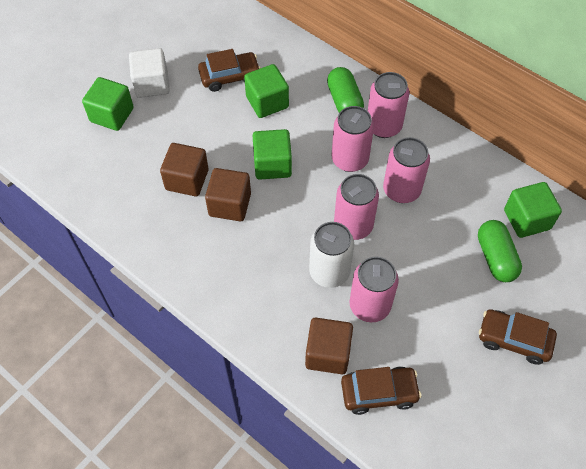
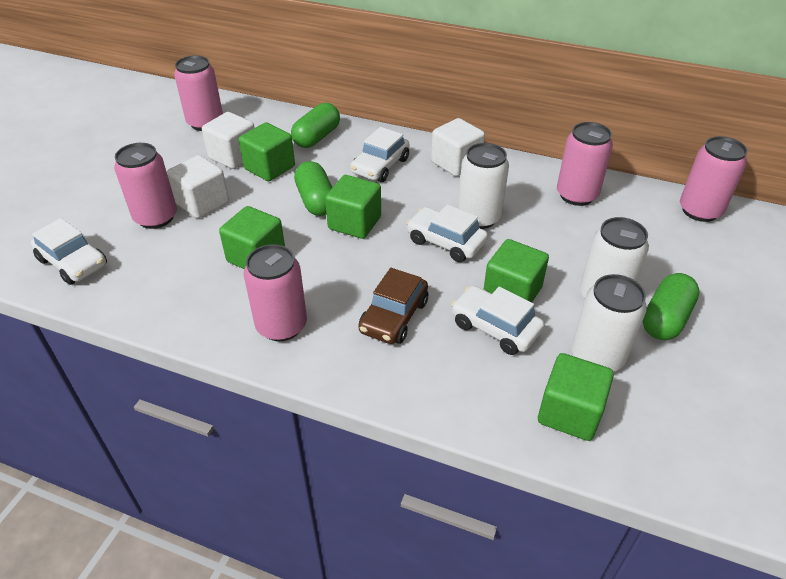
brown car: 3 -> 1
brown cube: 3 -> 0
green capsule: 2 -> 3
green cube: 4 -> 5
white can: 1 -> 3
white car: 0 -> 4
white cube: 1 -> 3

